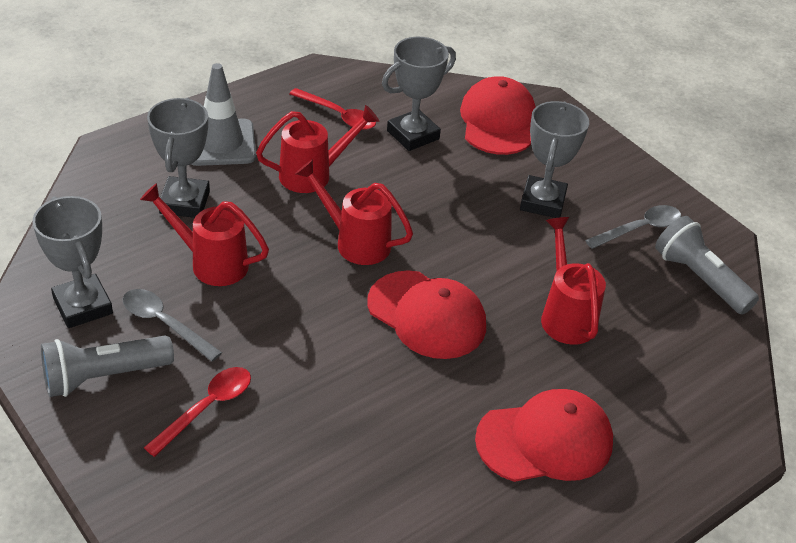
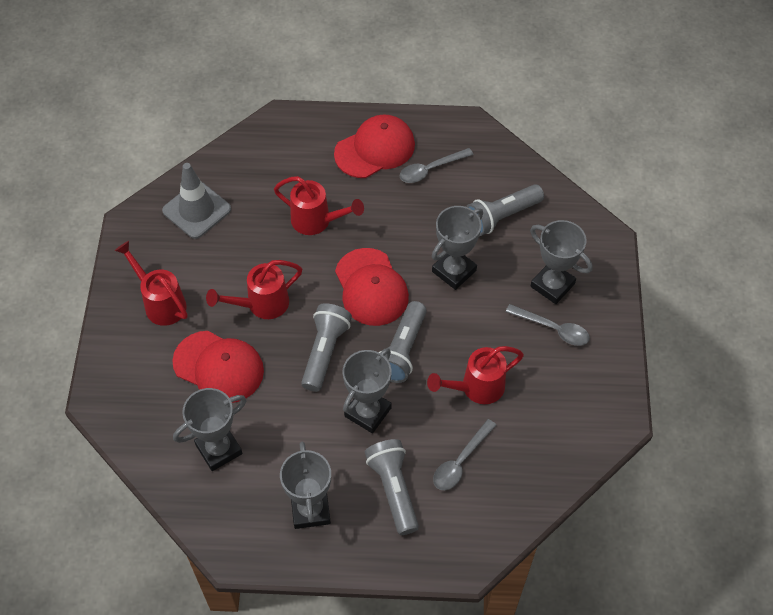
grey flashlight: 2 -> 4
grey spoon: 2 -> 3
grey trophy: 4 -> 5
red spoon: 2 -> 0

